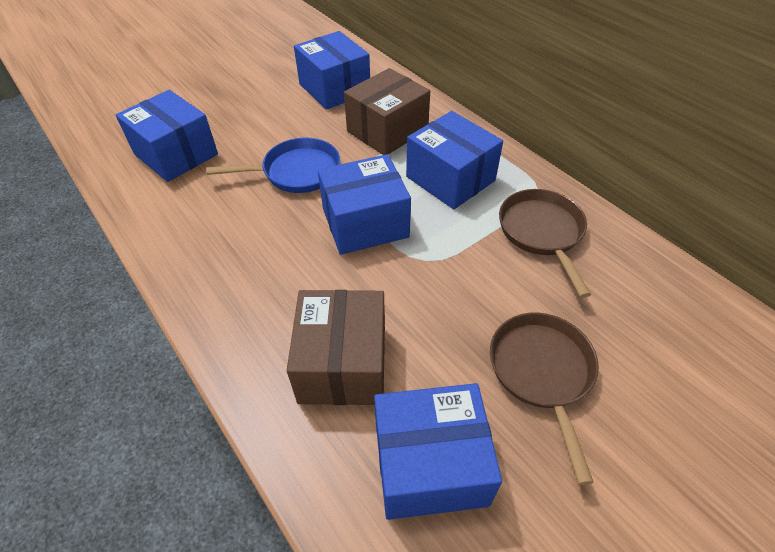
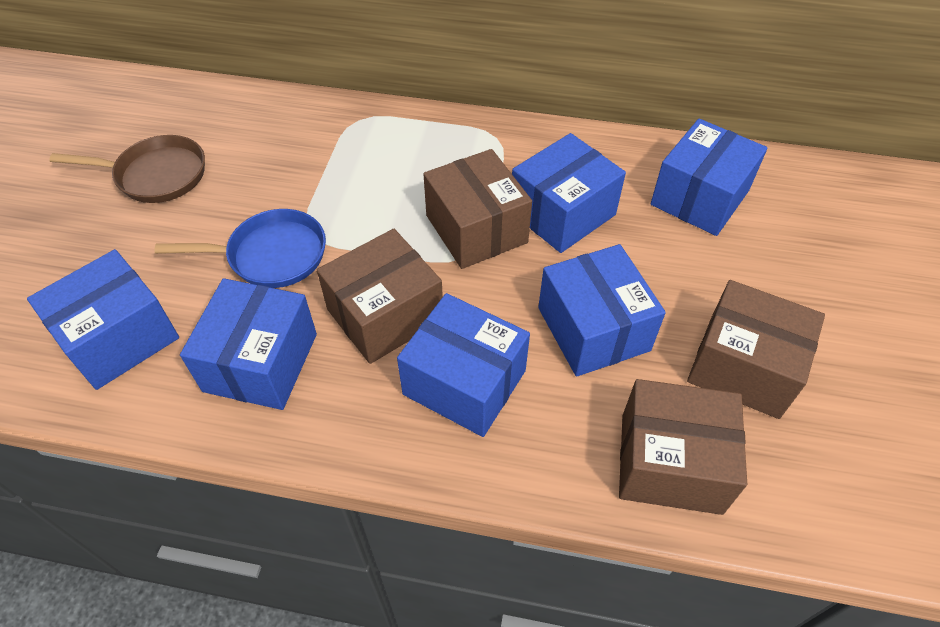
blue box: 5 -> 6
brown box: 2 -> 4
brown pan: 2 -> 1

